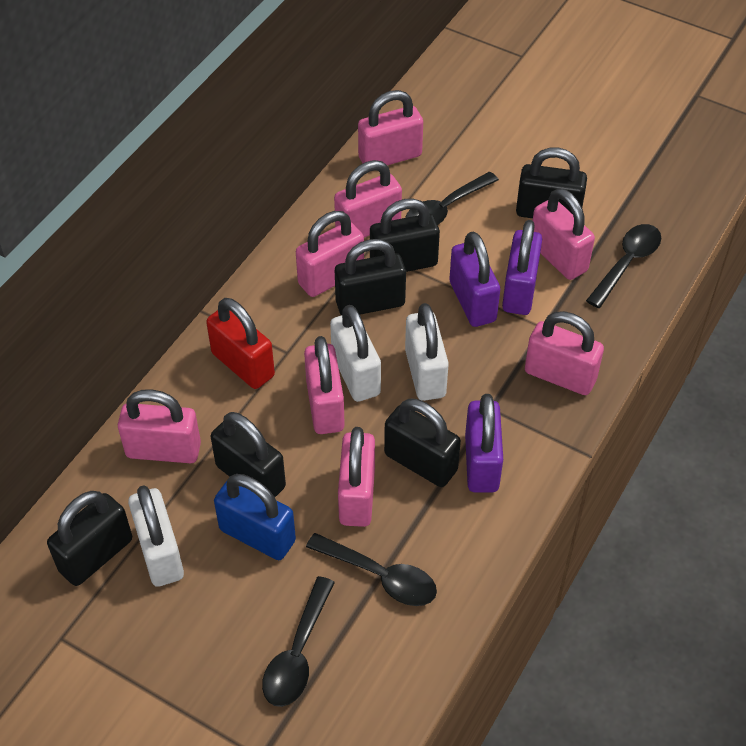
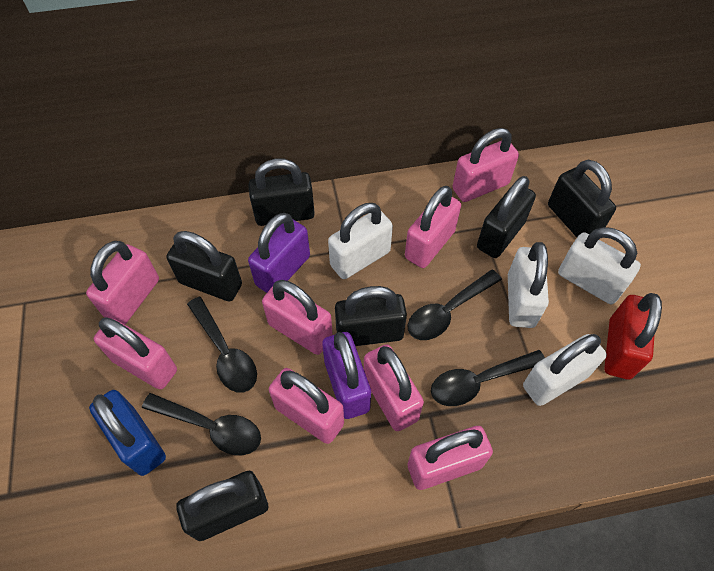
purple padlock: 3 -> 2
white padlock: 3 -> 4

